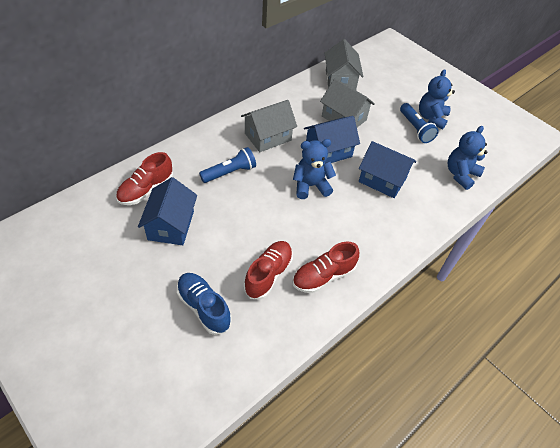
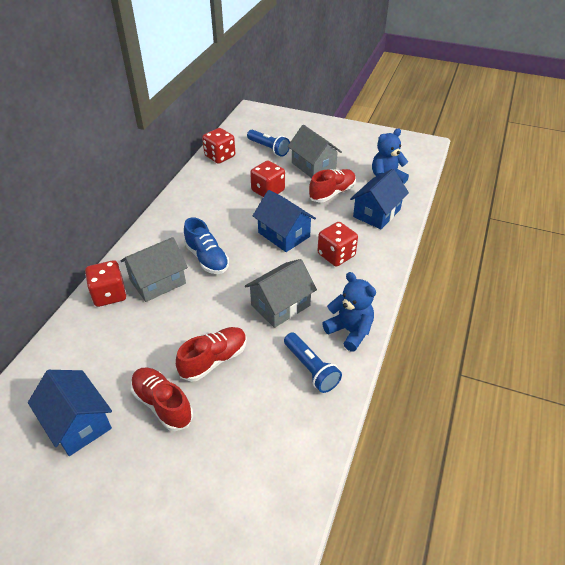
blue teddy bear: 3 -> 2
red dice: 0 -> 4

